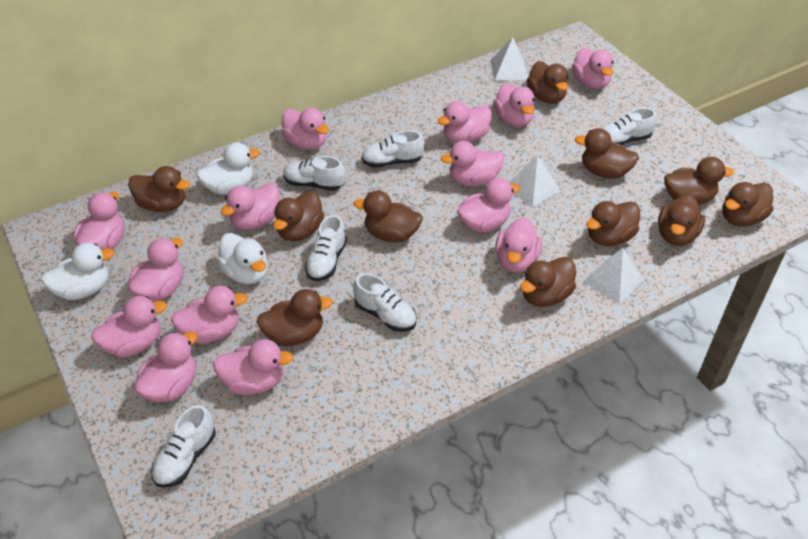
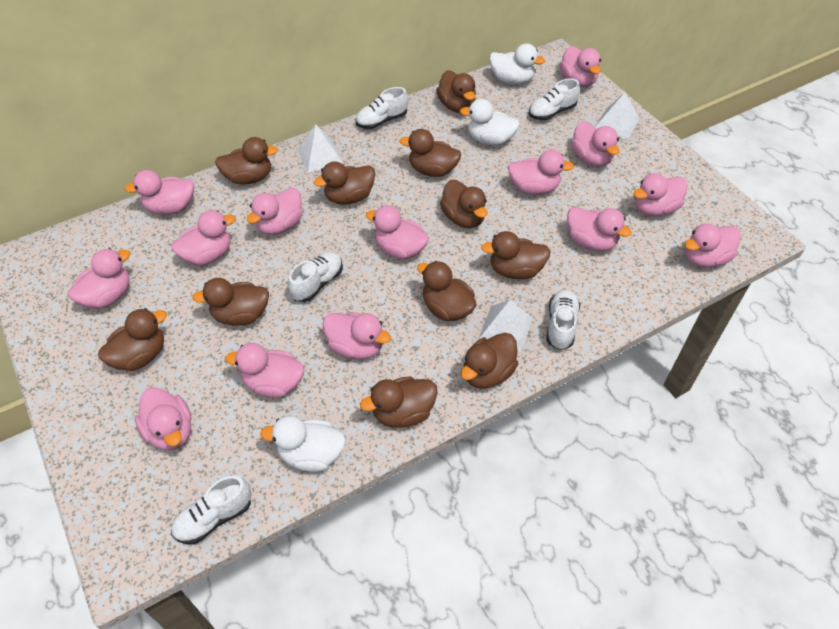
white shoe: 6 -> 5

